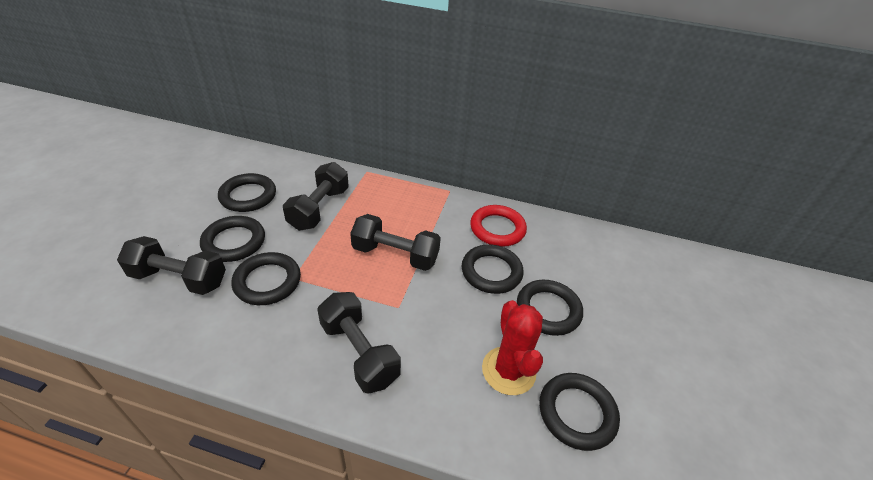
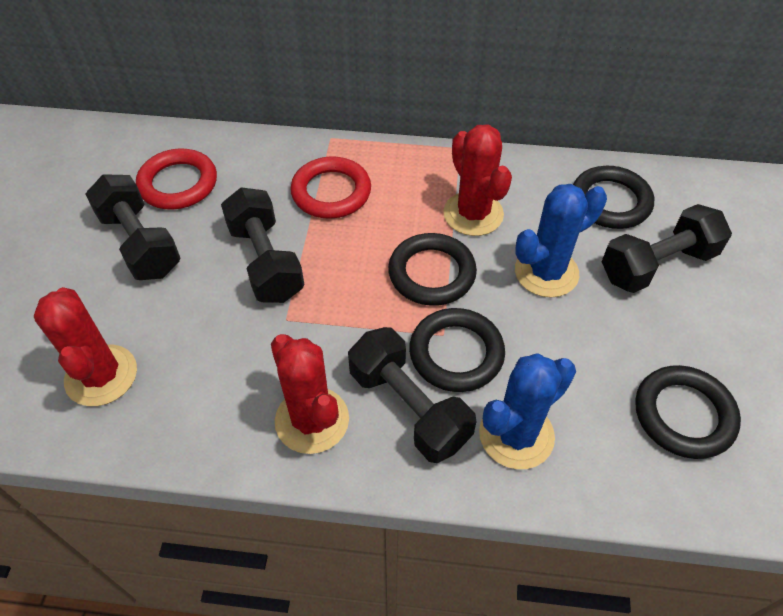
black ring: 6 -> 4
blue cactus: 0 -> 2
red cactus: 1 -> 3
red ring: 1 -> 2

